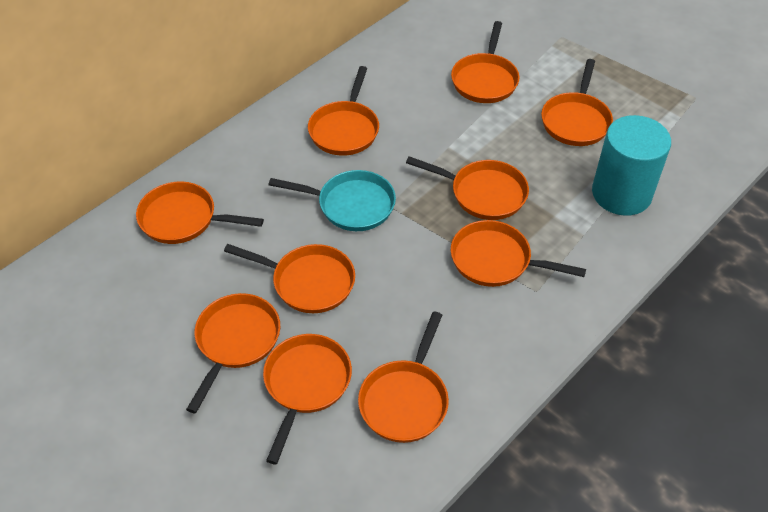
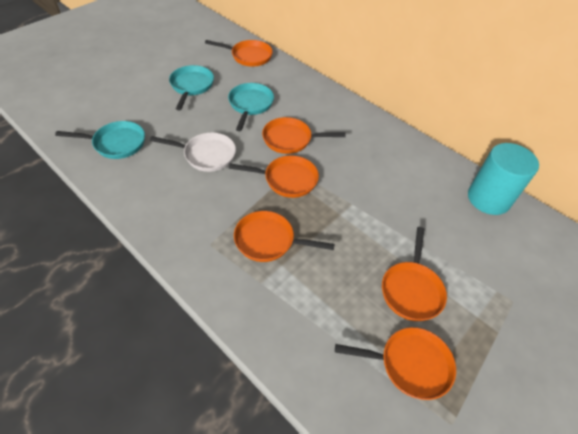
orange pan: 10 -> 6
turquoise pan: 1 -> 3
white pan: 0 -> 1

